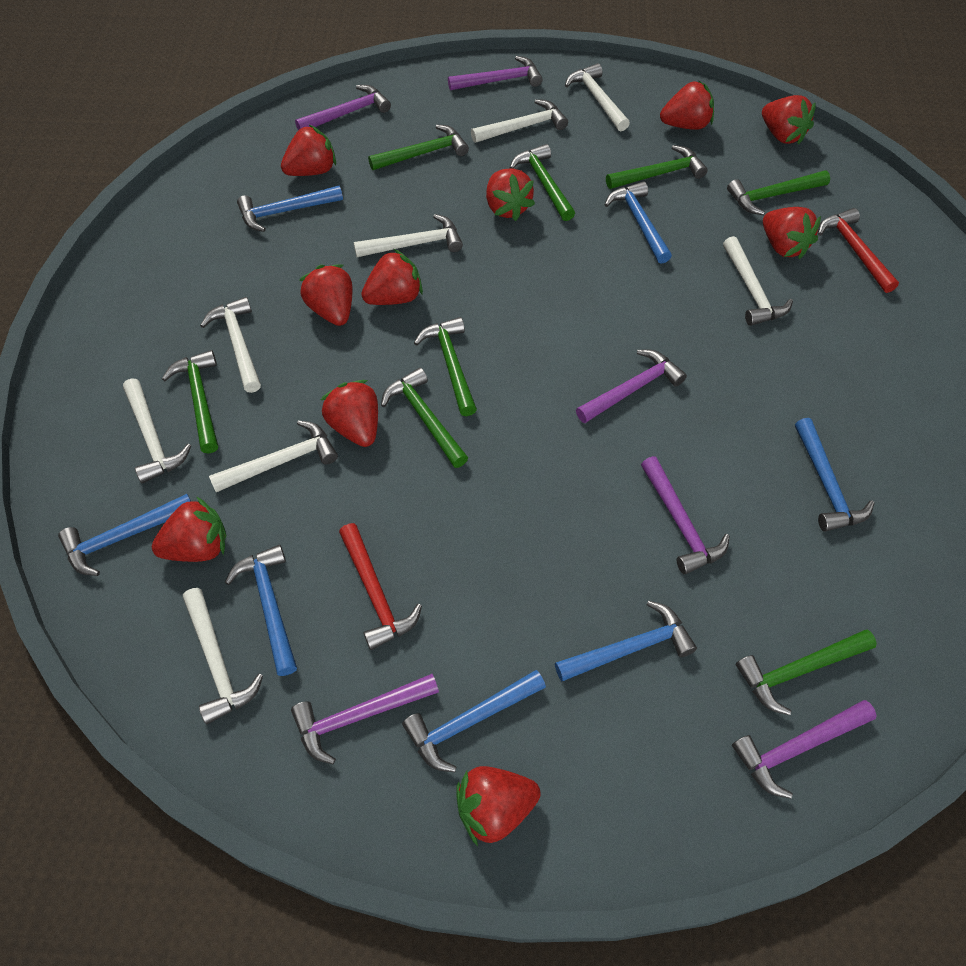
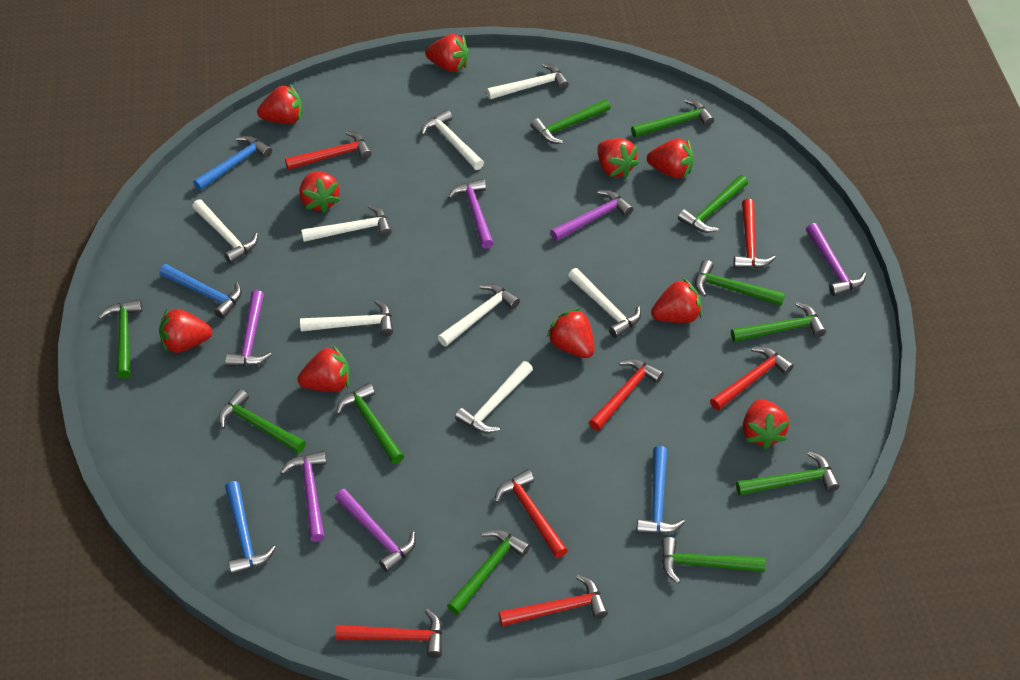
blue hammer: 7 -> 4
green hammer: 8 -> 11
red hammer: 2 -> 7

